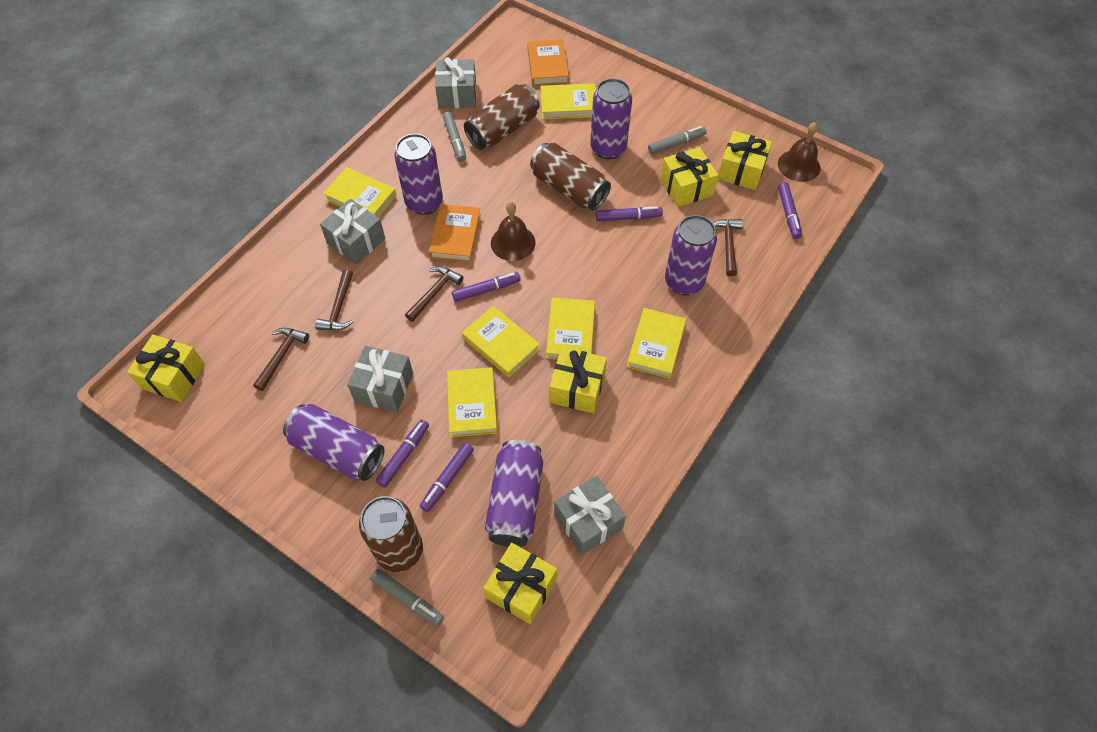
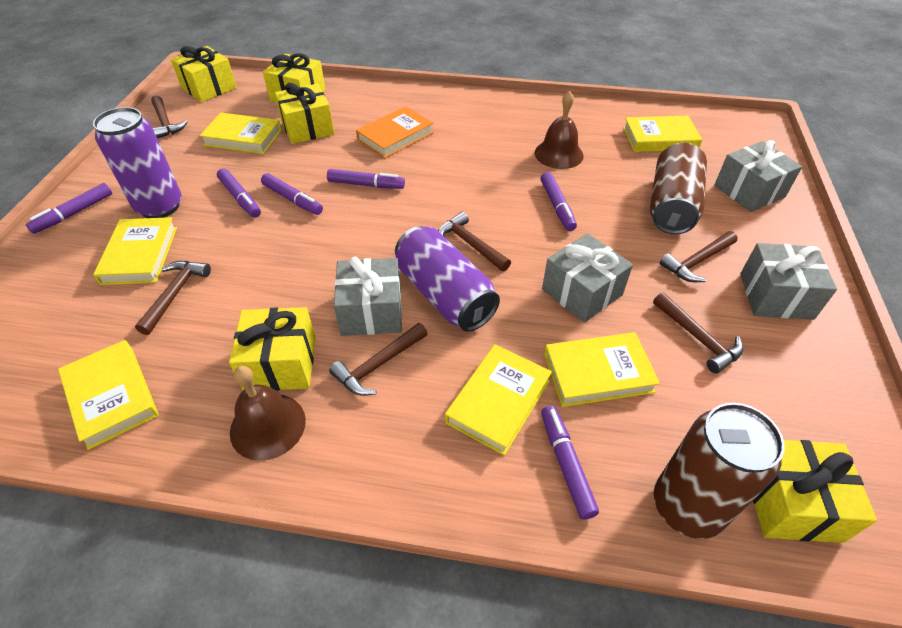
brown can: 3 -> 2
brown hammer: 4 -> 6
grey marker: 3 -> 0
orange book: 2 -> 1
purple can: 5 -> 2
purple marker: 5 -> 6

